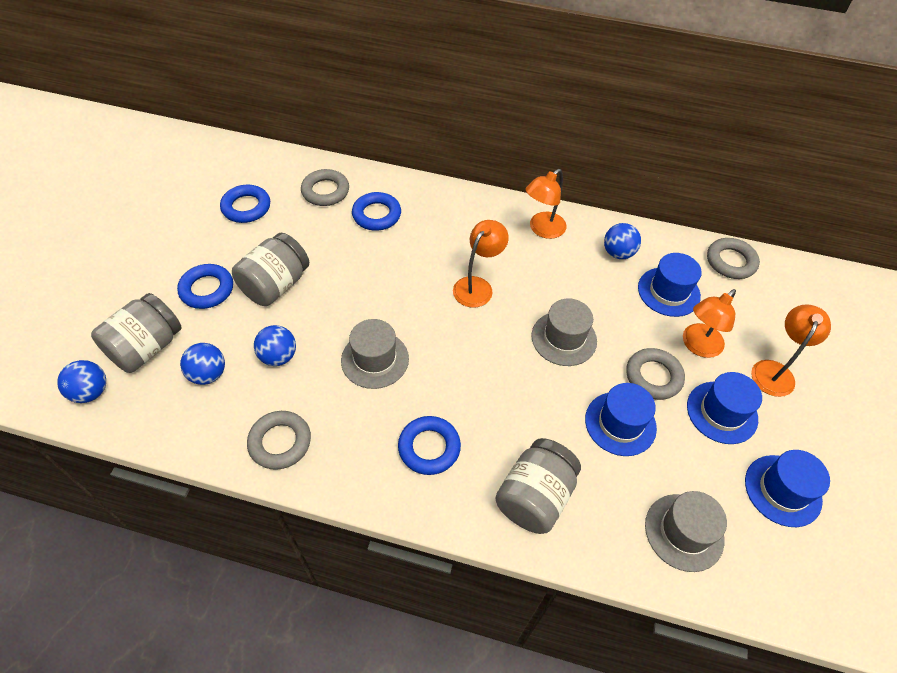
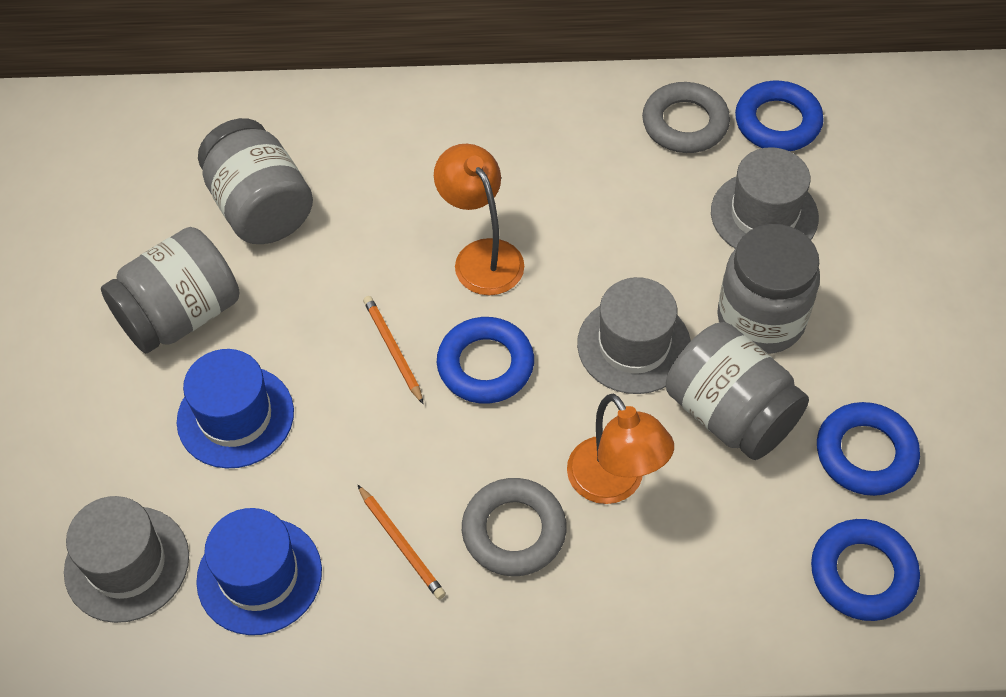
blue ball: 4 -> 0
blue hat: 4 -> 2
grey jar: 3 -> 4
grey ring: 4 -> 2
orange lamp: 4 -> 2
orange pencil: 0 -> 2

